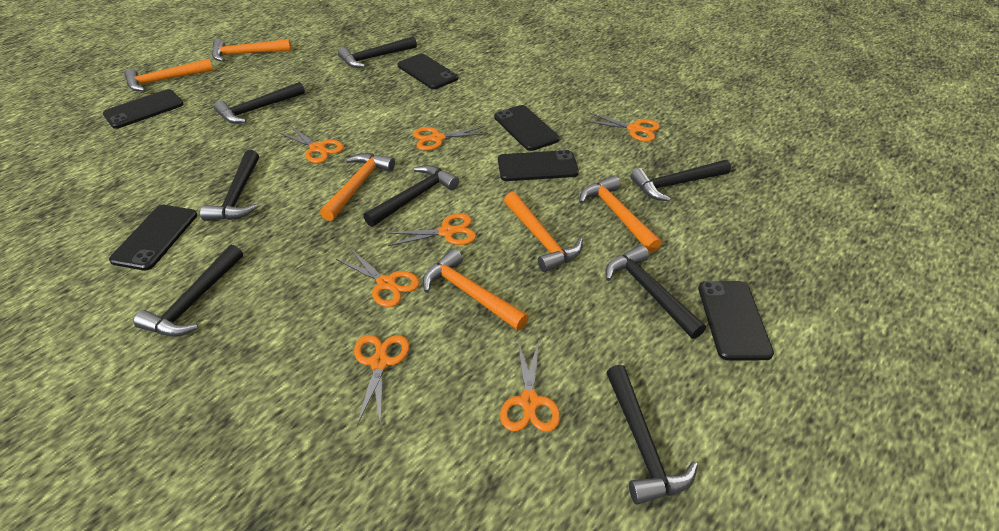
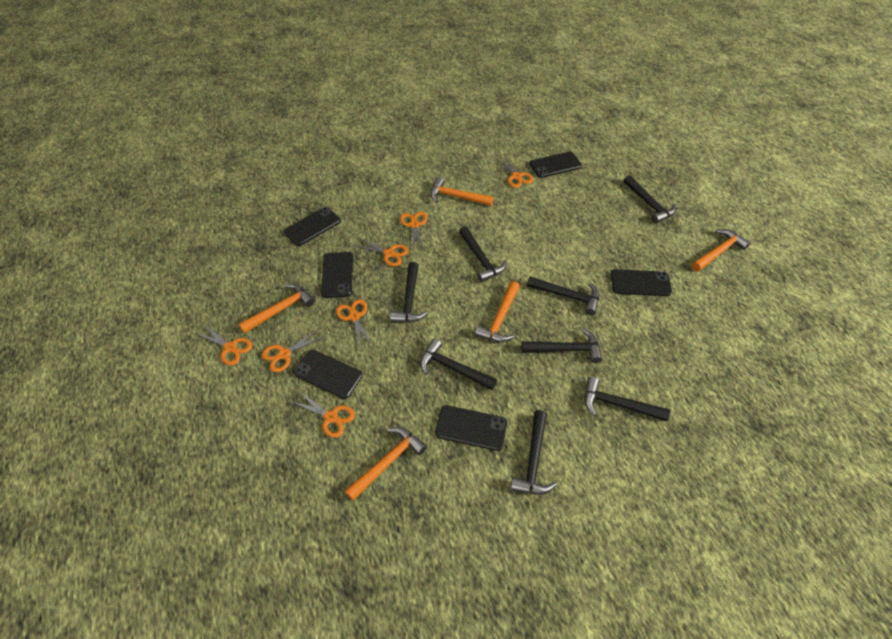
orange hammer: 6 -> 5

